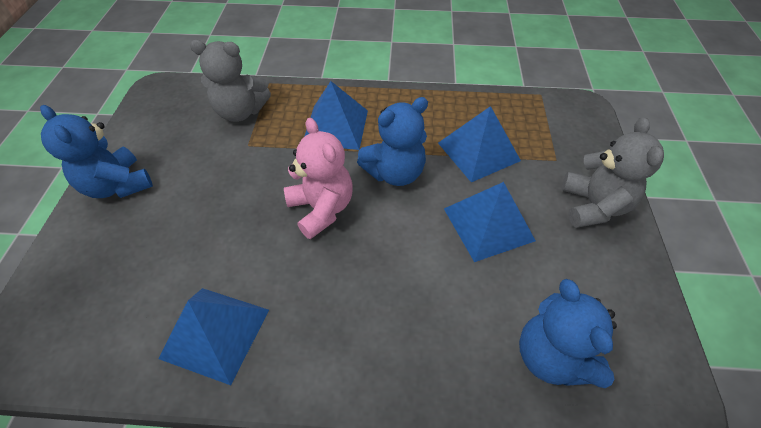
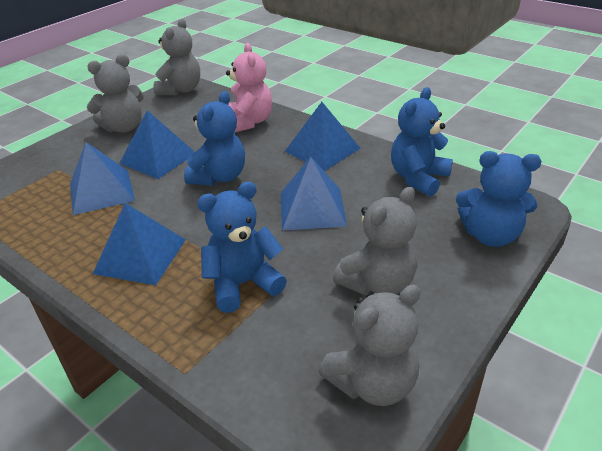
blue pyramid: 4 -> 5
blue teddy bear: 3 -> 4
grey teddy bear: 2 -> 4

